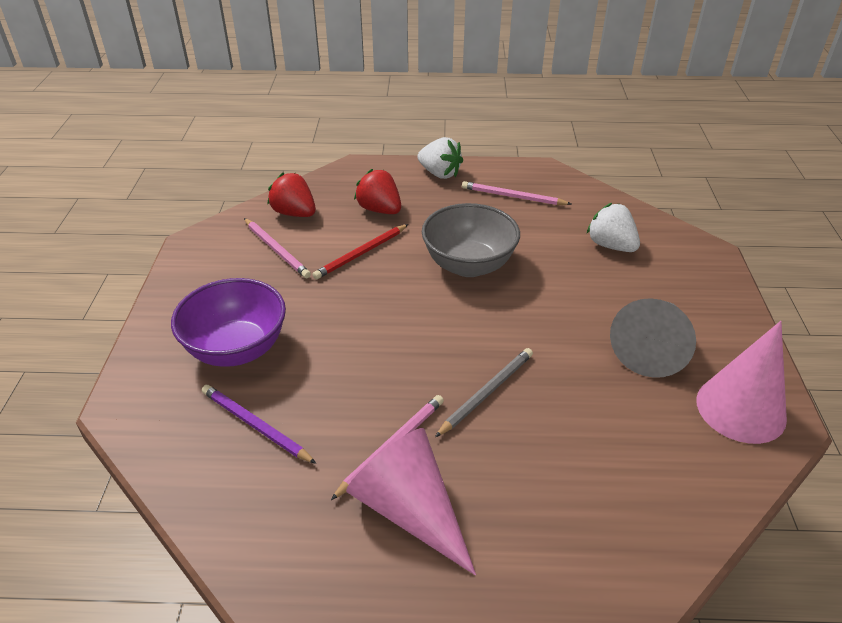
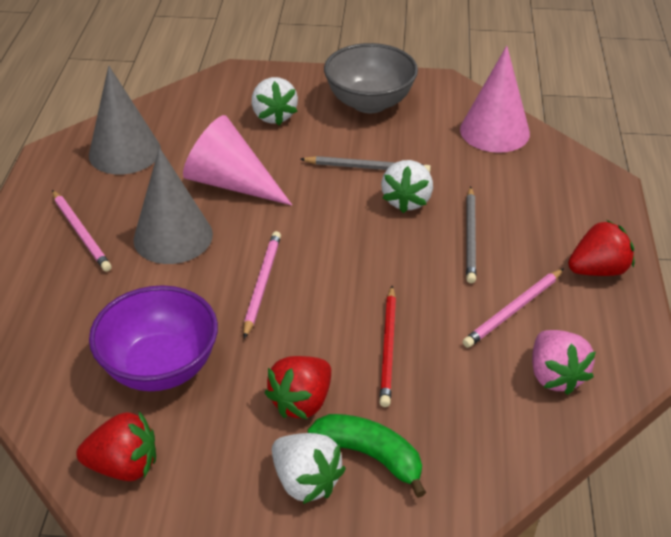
green banana: 0 -> 1
grey cone: 1 -> 2
grey pencil: 1 -> 2
pink strawberry: 0 -> 1
purple pencil: 1 -> 0
red strawberry: 2 -> 3
white strawberry: 2 -> 3

